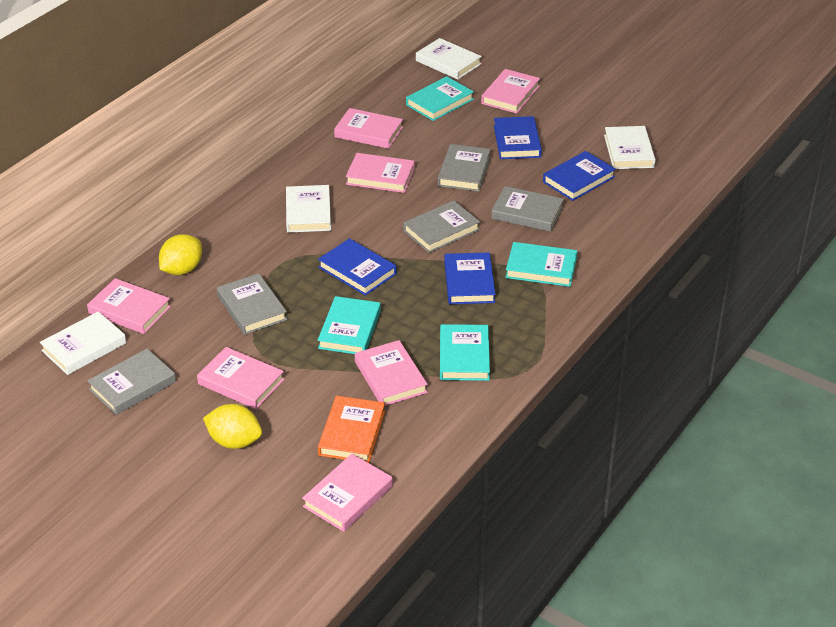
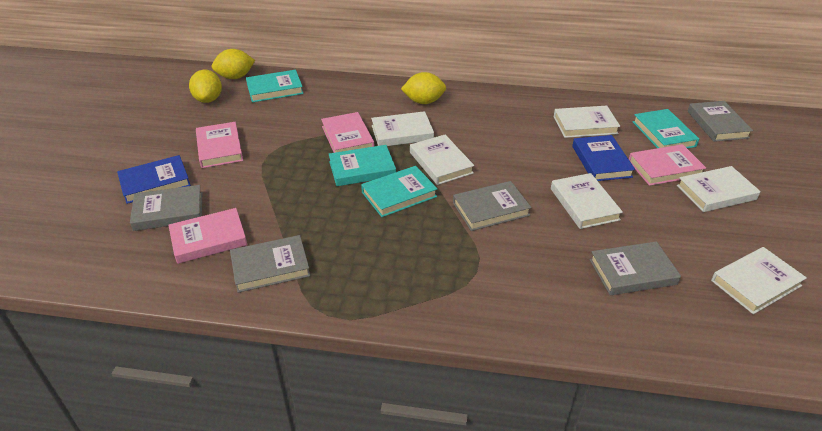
blue book: 4 -> 2
orange book: 1 -> 0
pink book: 7 -> 4
white book: 4 -> 6
yellow lemon: 2 -> 3

